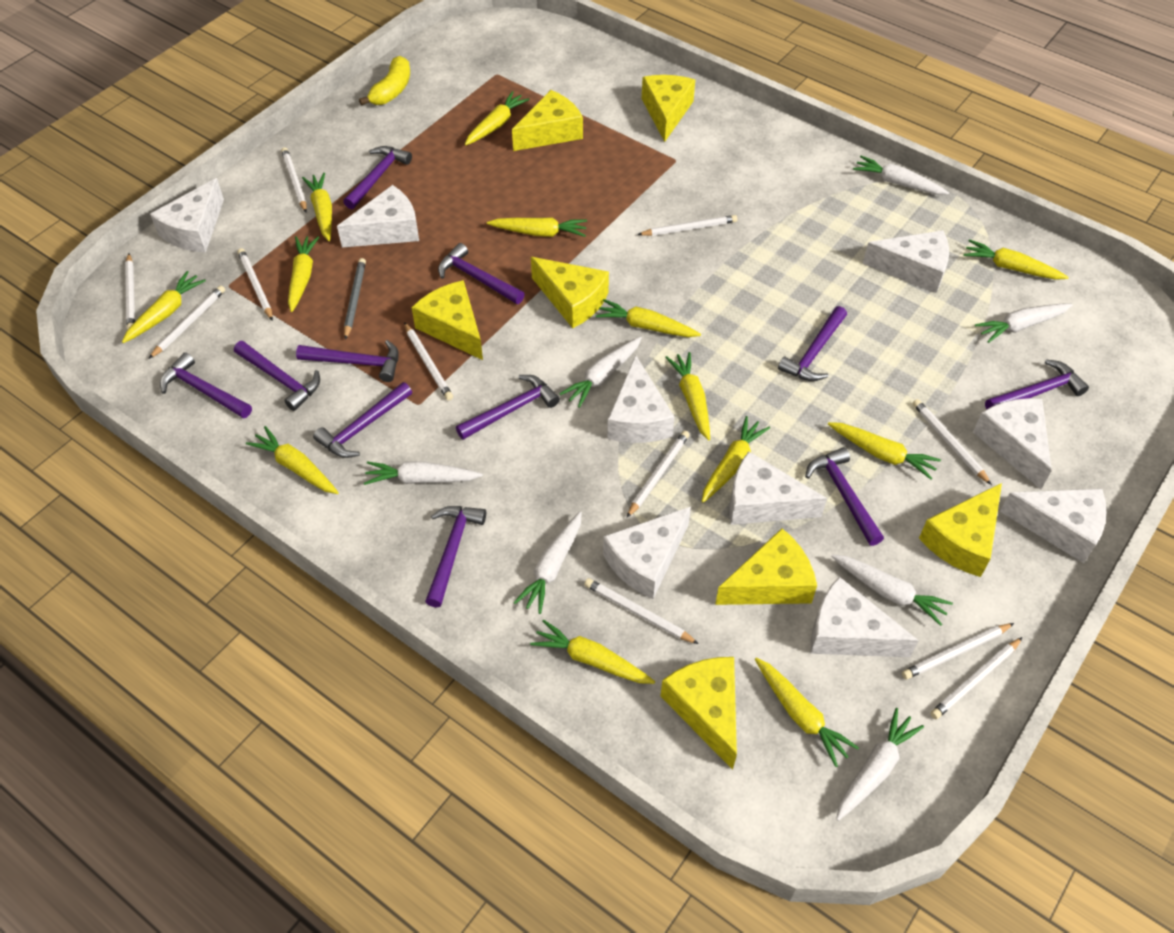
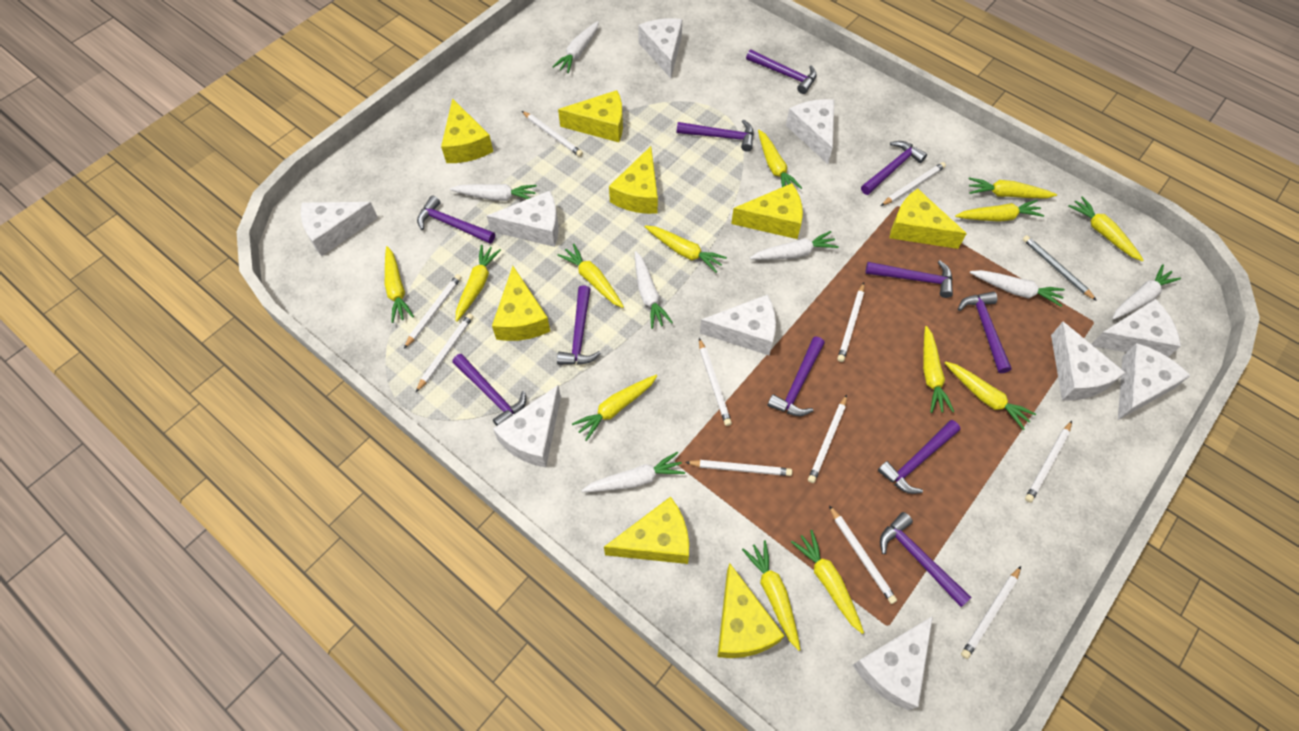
white cheese: 9 -> 10
yellow banana: 1 -> 0
yellow cheese: 7 -> 8

